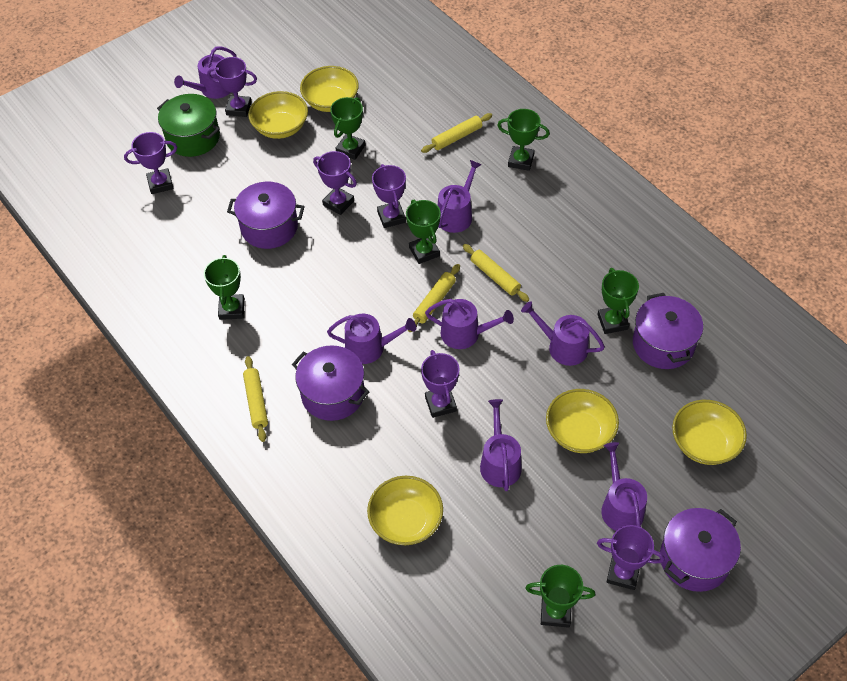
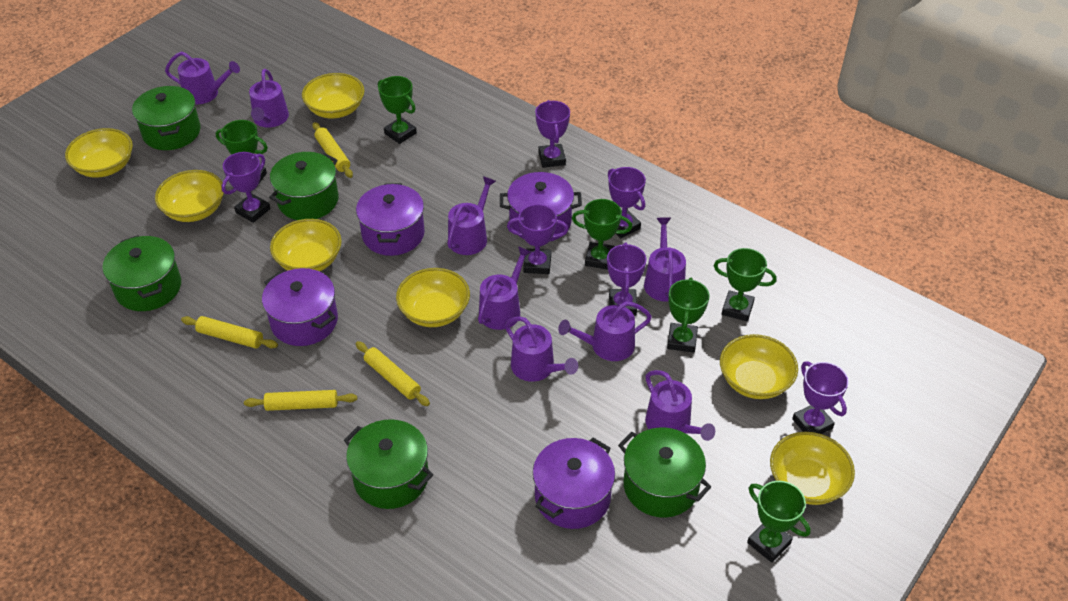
green pot: 1 -> 5
purple watering can: 7 -> 8
yellow bowl: 5 -> 7

